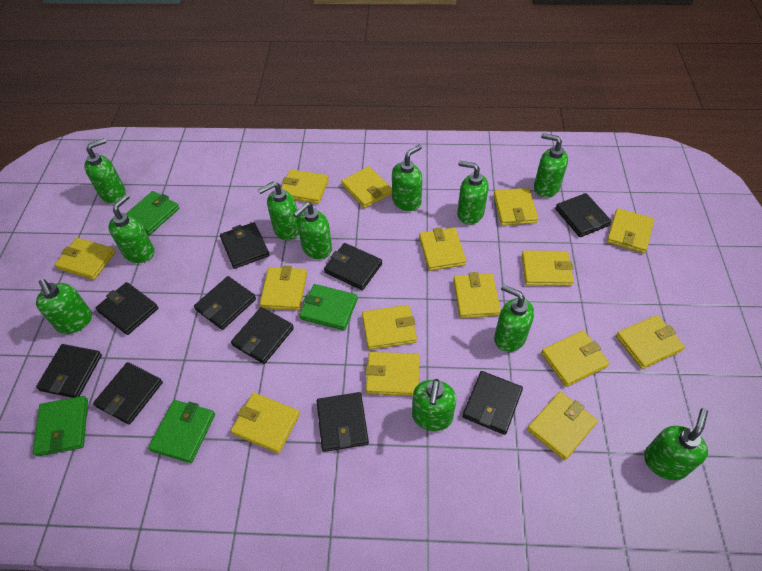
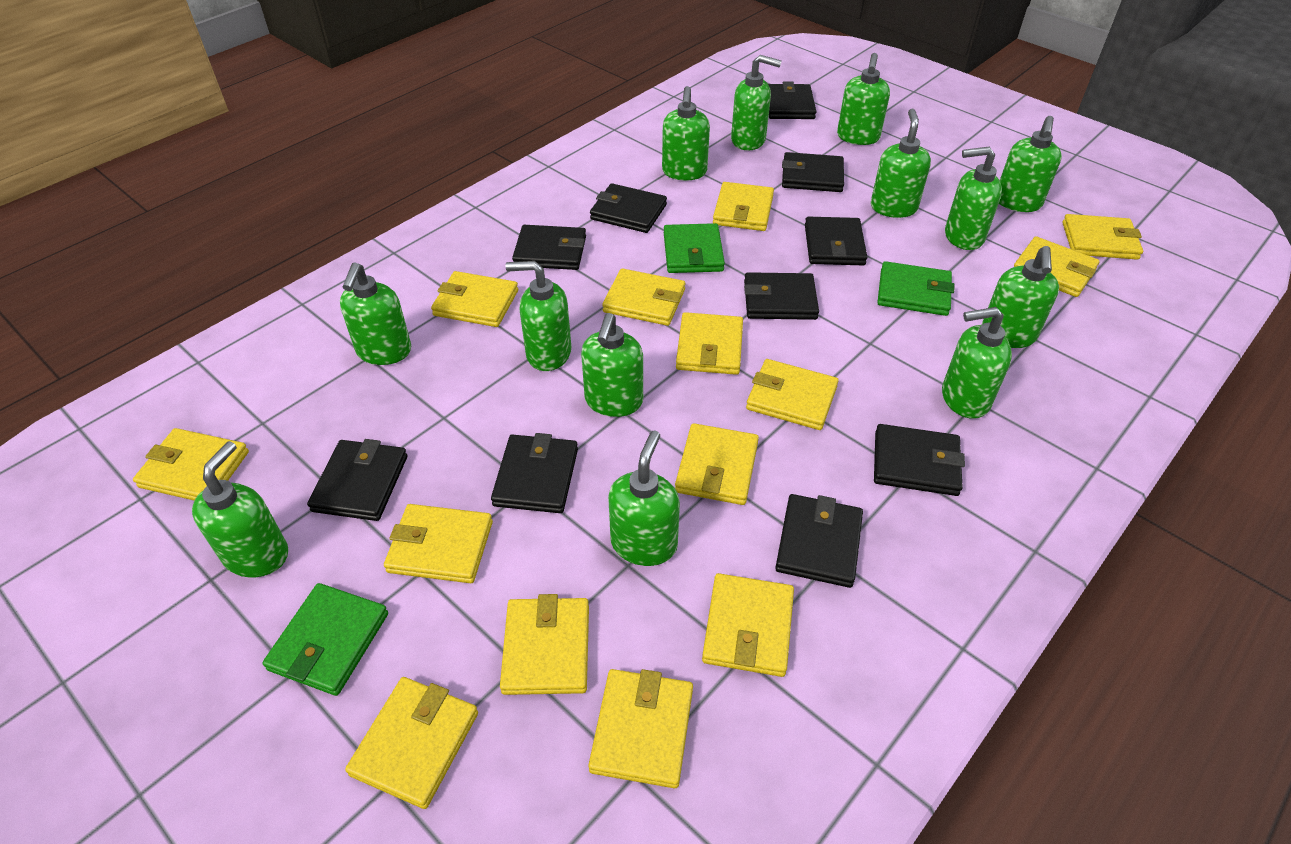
green soap dispenser: 11 -> 13
green wallet: 4 -> 3
yellow wallet: 15 -> 14

